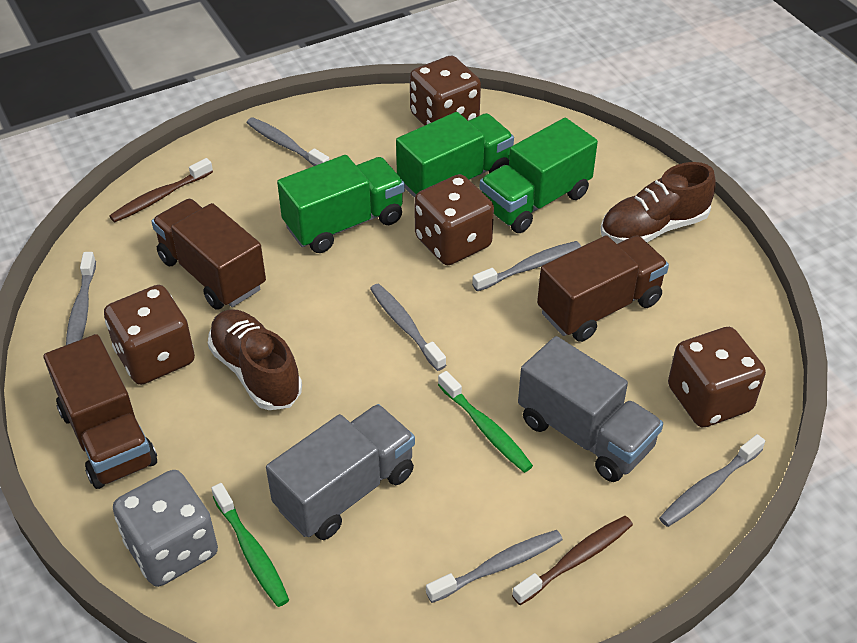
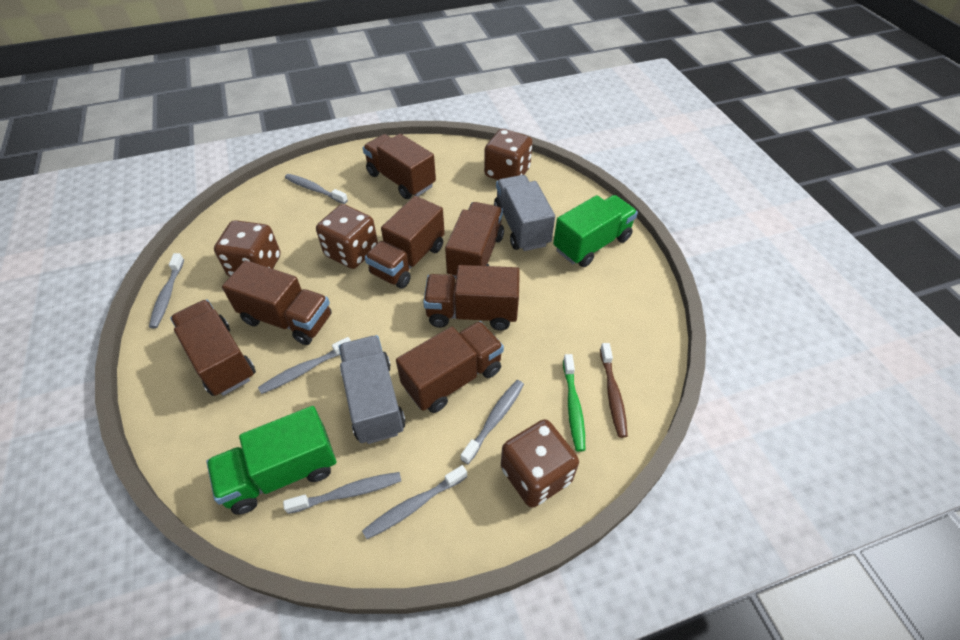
brown shoe: 2 -> 0
brown toothbrush: 2 -> 1
brown truck: 3 -> 7
green toothbrush: 2 -> 1
green truck: 3 -> 2
grey dice: 1 -> 0

